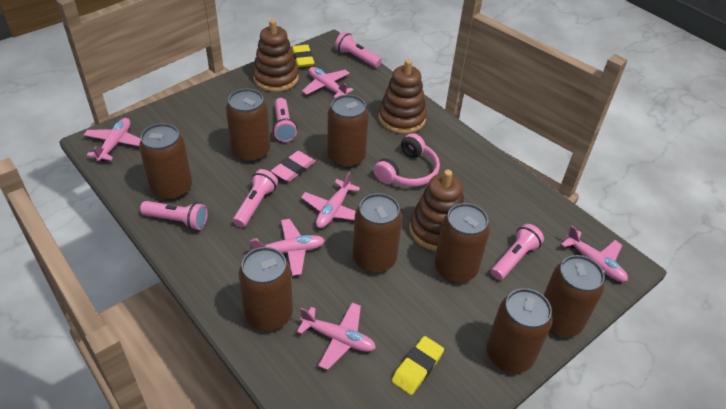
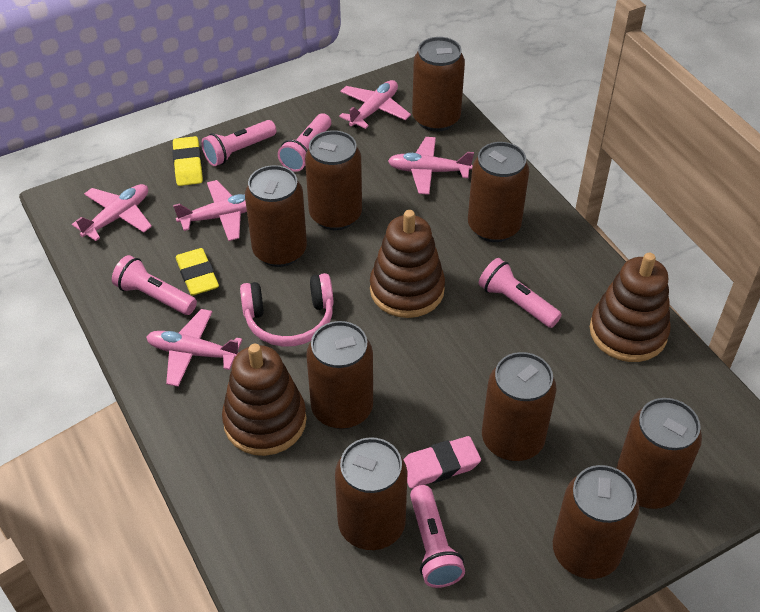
brown can: 8 -> 9
pink plane: 6 -> 5

